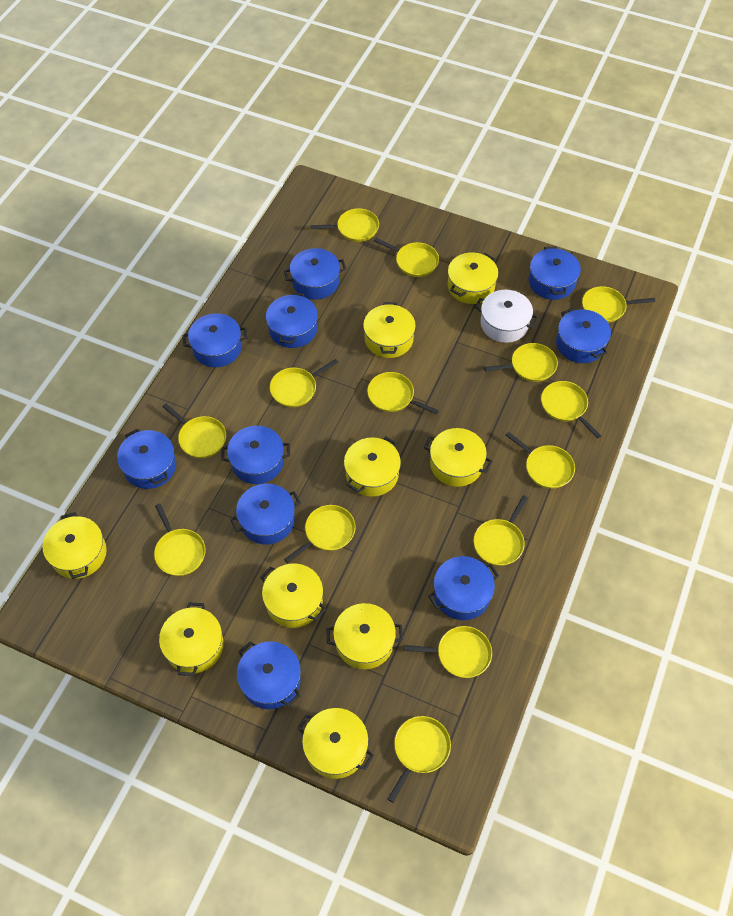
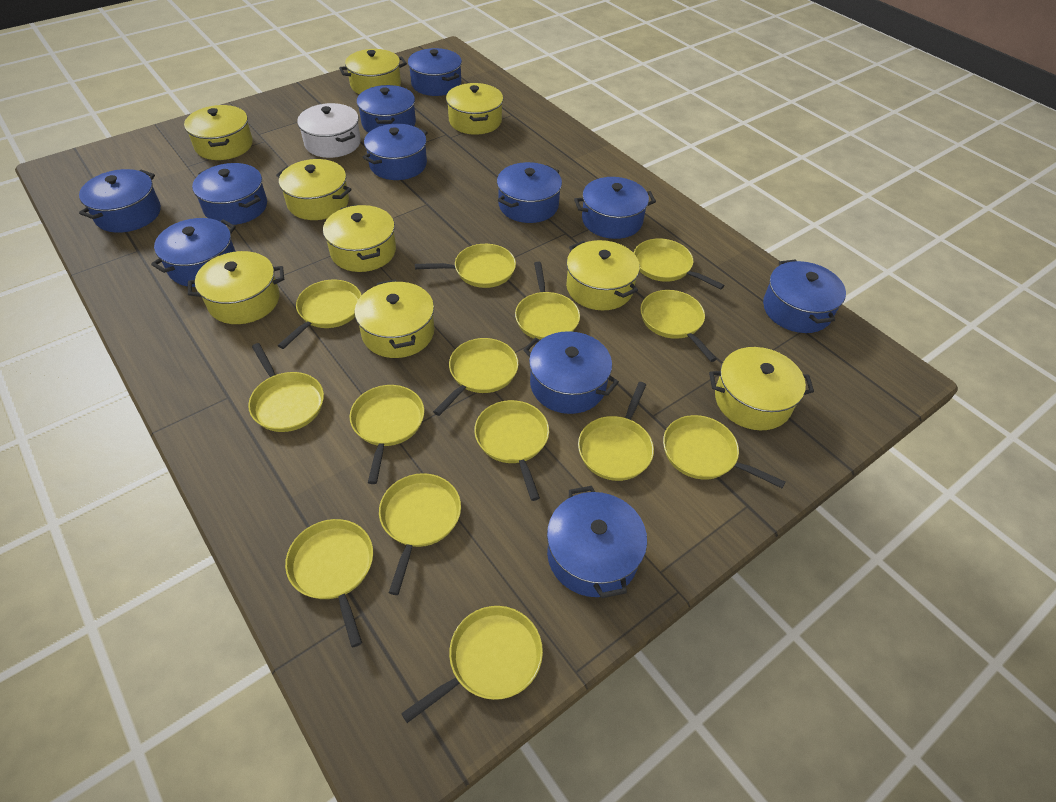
blue pot: 10 -> 11

